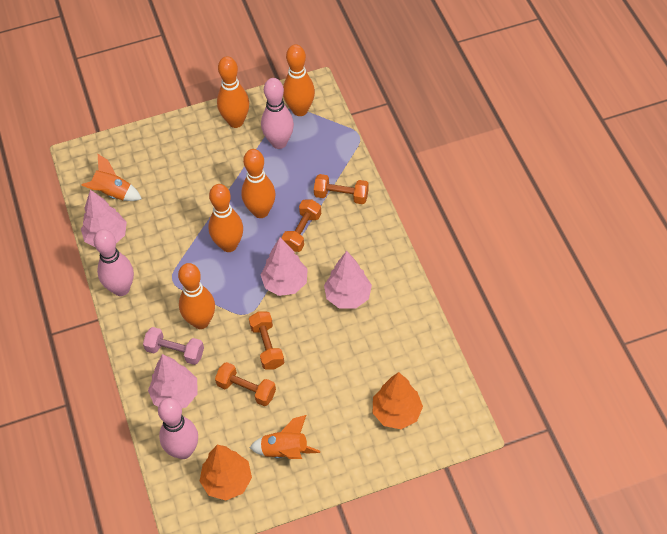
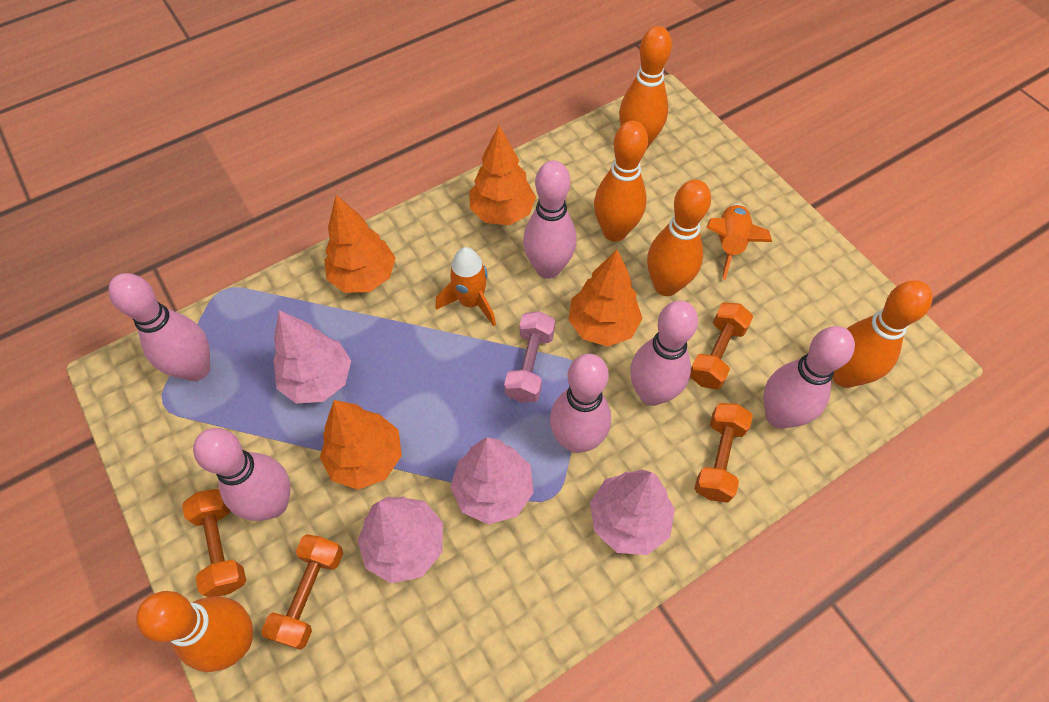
orange tree: 2 -> 4
pink bowling pin: 3 -> 6

